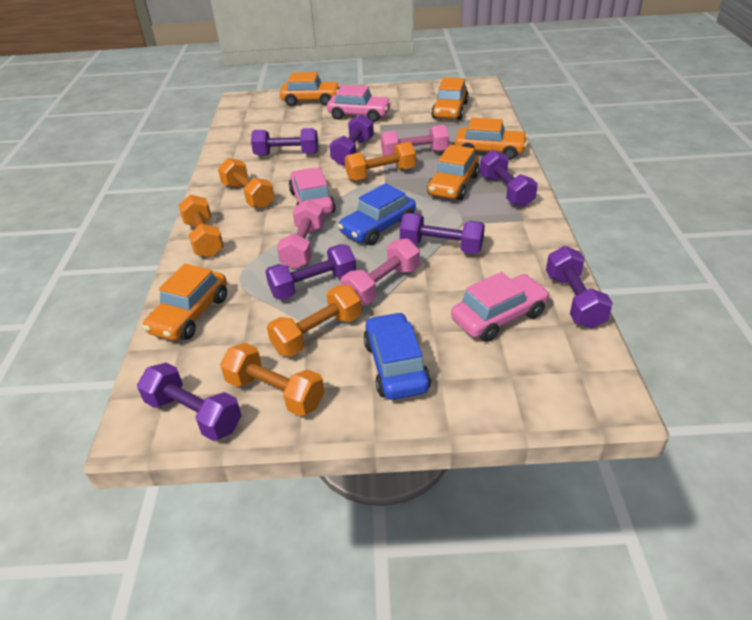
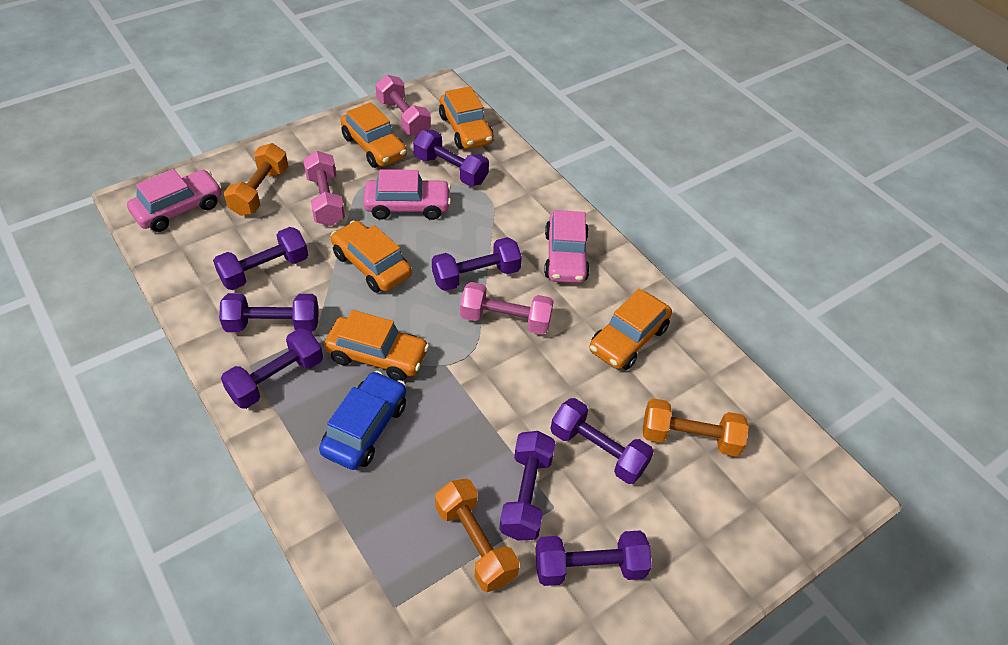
blue car: 2 -> 1
orange dumbbell: 5 -> 3
purple dumbbell: 7 -> 8

